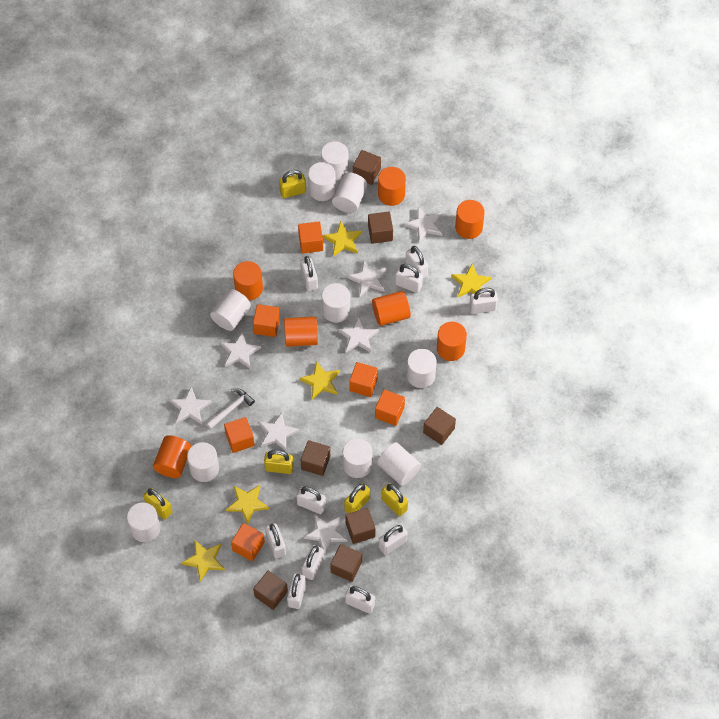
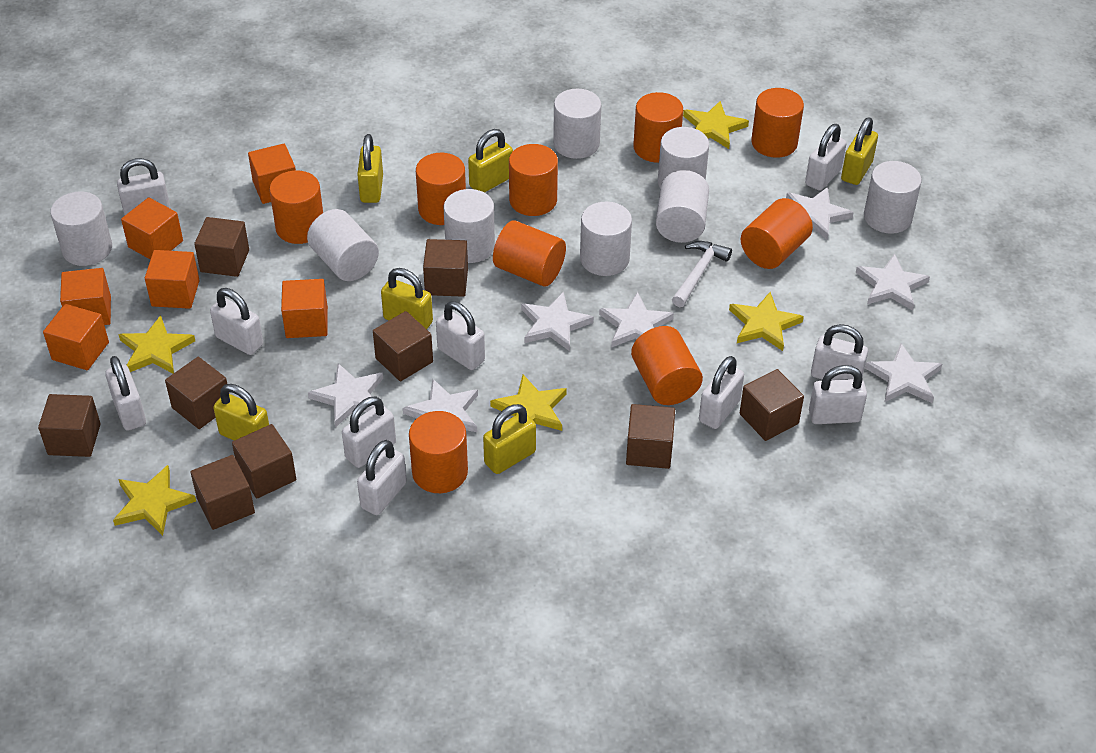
brown cube: 7 -> 9
orange cylinder: 7 -> 9
white cylinder: 10 -> 8
yellow padlock: 5 -> 6

